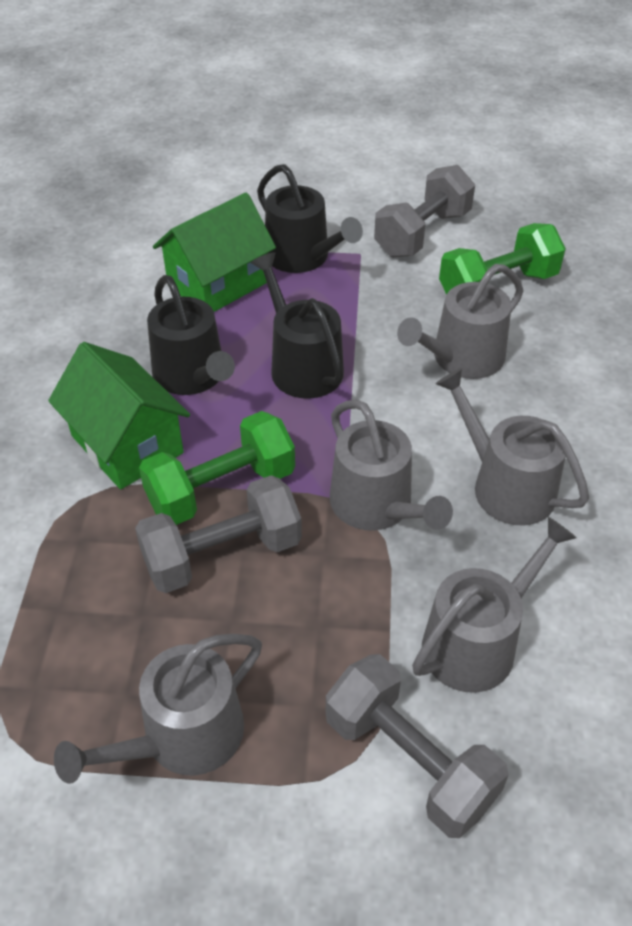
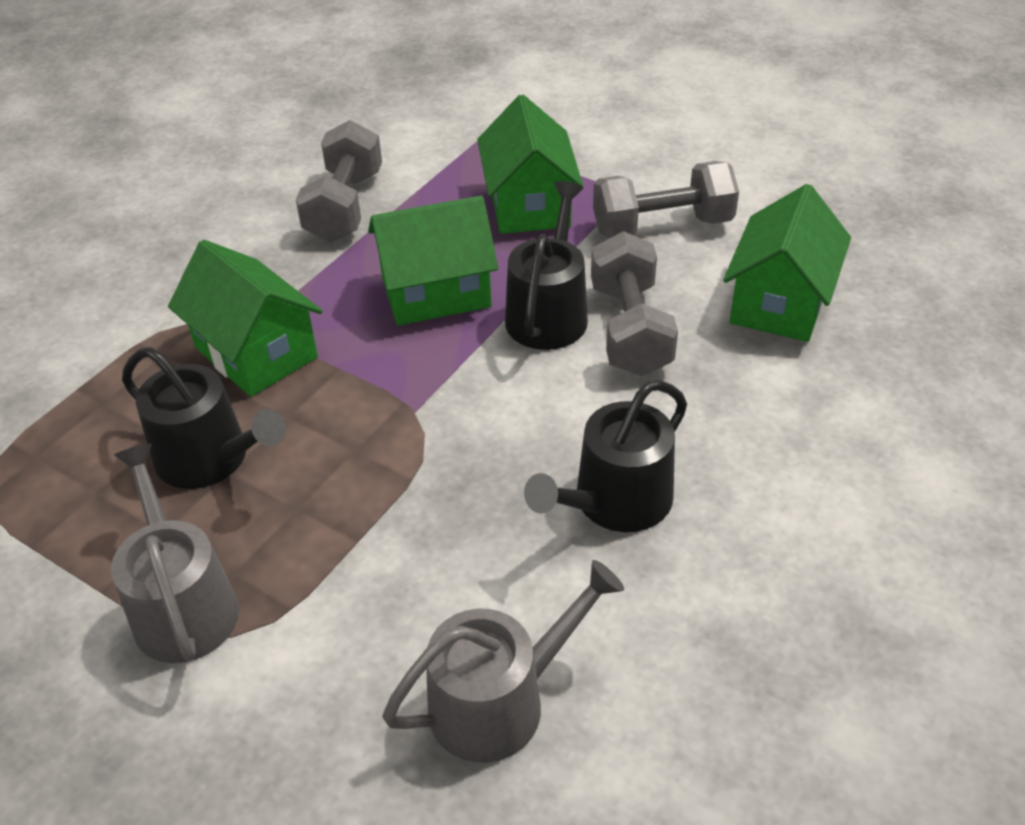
green dumbbell: 2 -> 0
green house: 2 -> 4
grey watering can: 5 -> 2

